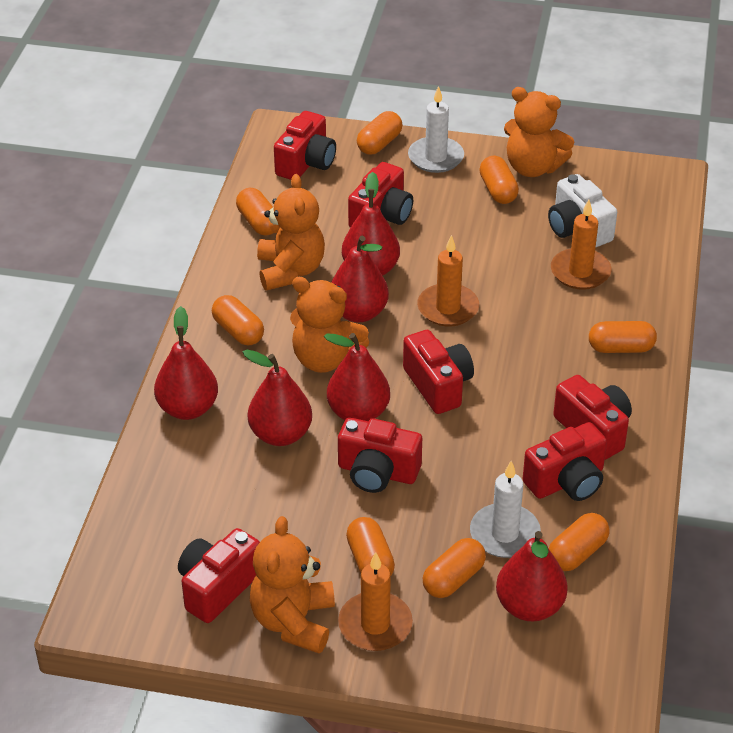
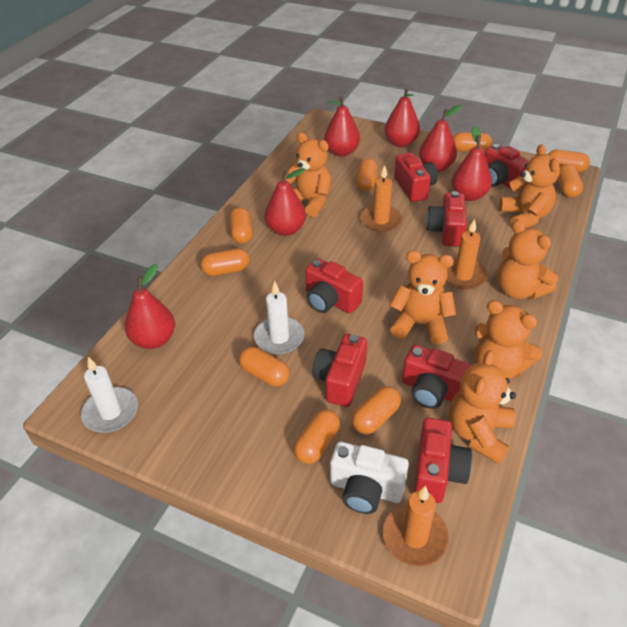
orange capsule: 8 -> 9
orange teddy bear: 4 -> 6

